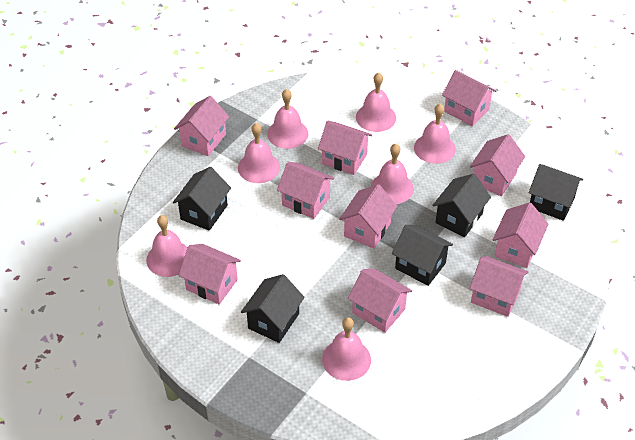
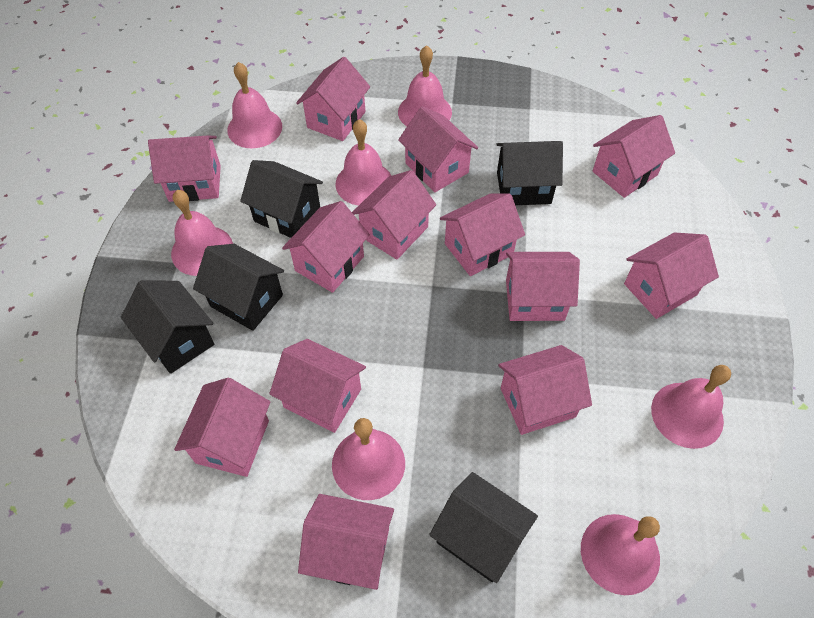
pink house: 10 -> 13

